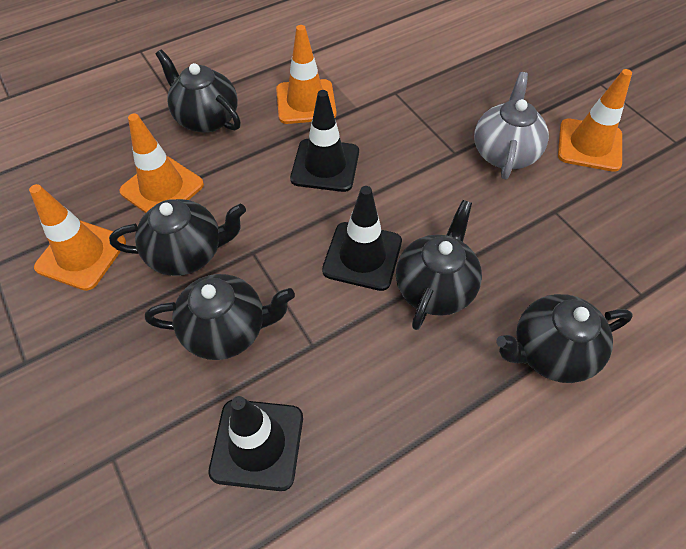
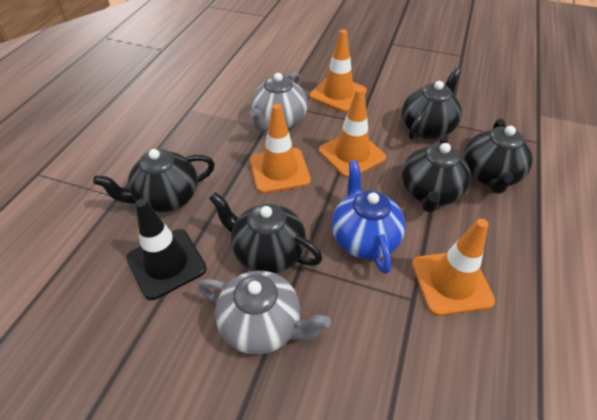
black traffic cone: 3 -> 1
blue teapot: 0 -> 1
grey teapot: 1 -> 2

